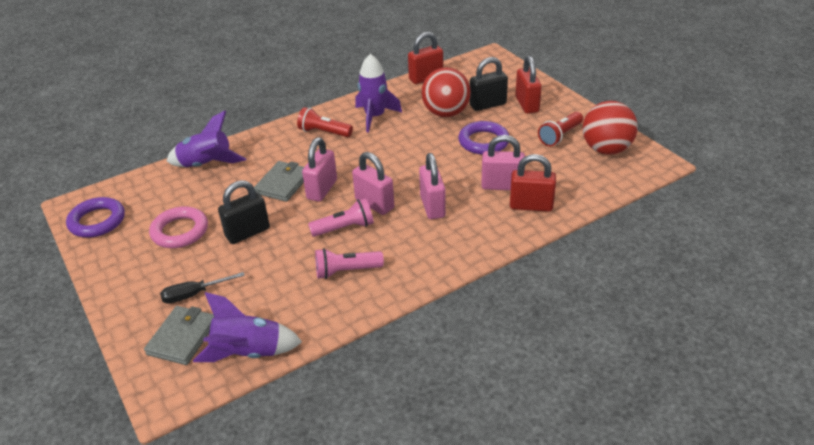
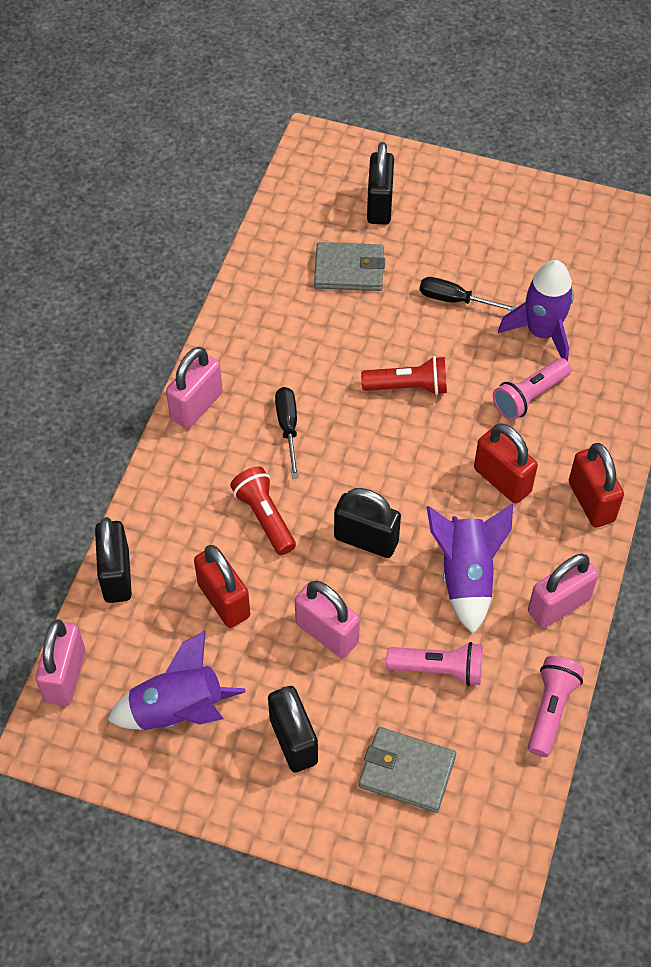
black padlock: 2 -> 4
black screwdriver: 1 -> 2
pink flashlight: 2 -> 3
pink ring: 1 -> 0
purple ring: 2 -> 0
red ball: 2 -> 0

